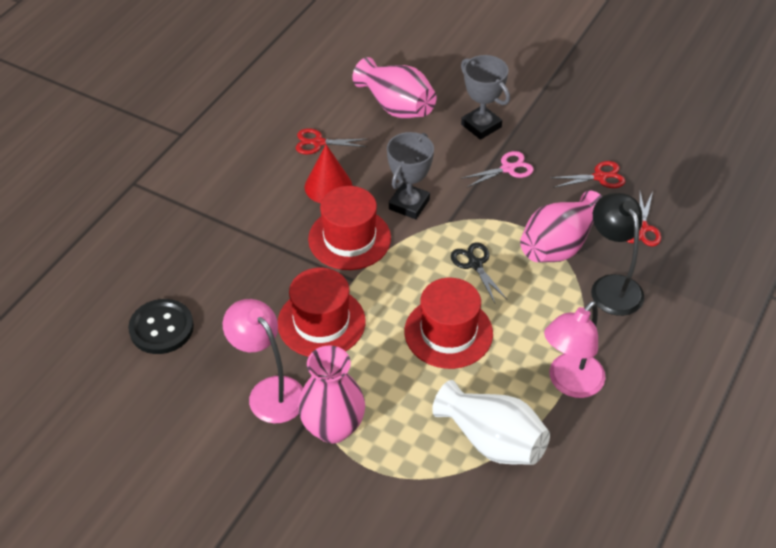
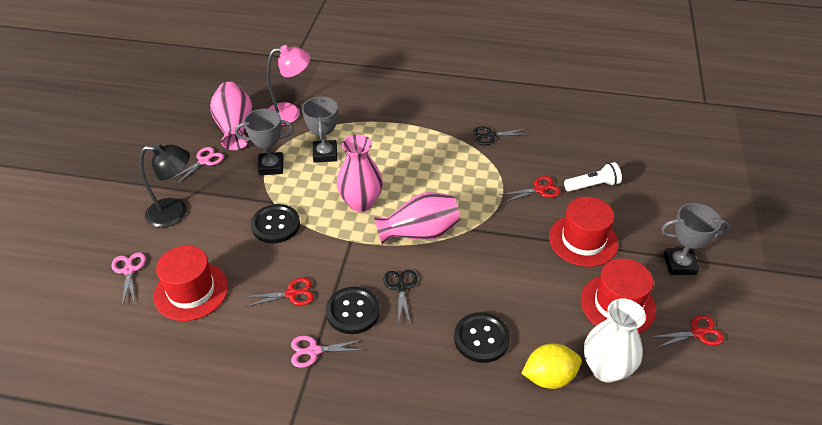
black button: 1 -> 3
black scissors: 1 -> 2
grey trophy: 2 -> 3
pink lamp: 2 -> 1
pink scissors: 1 -> 3
red cone: 1 -> 0
white flashlight: 0 -> 1
yellow lemon: 0 -> 1

